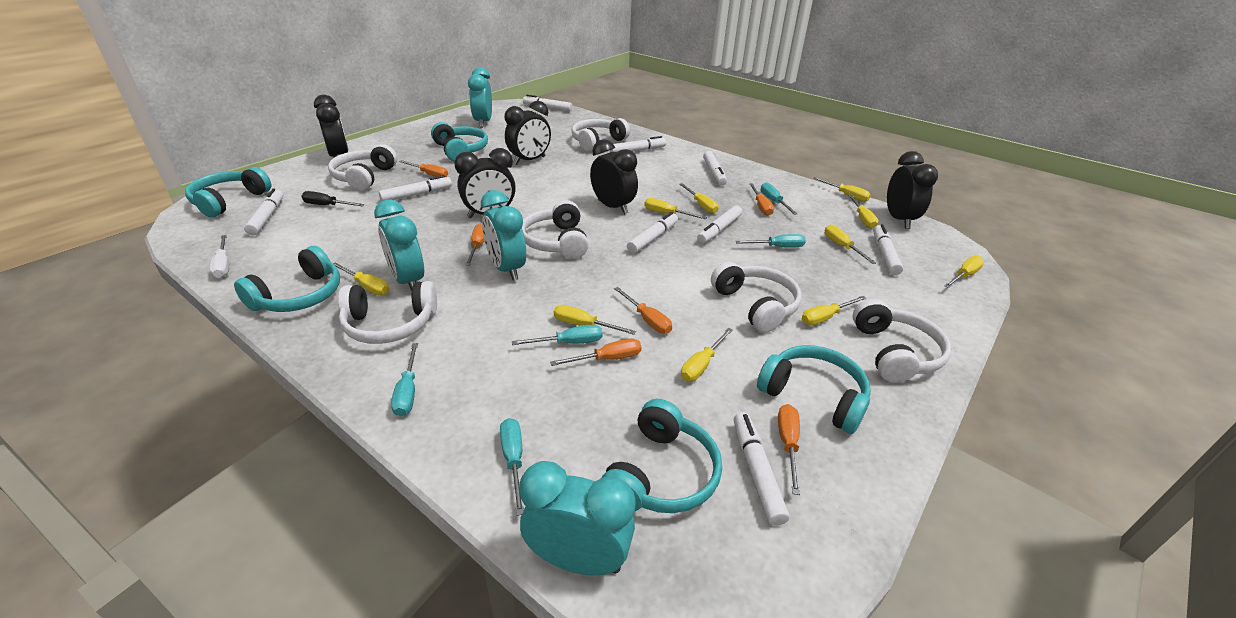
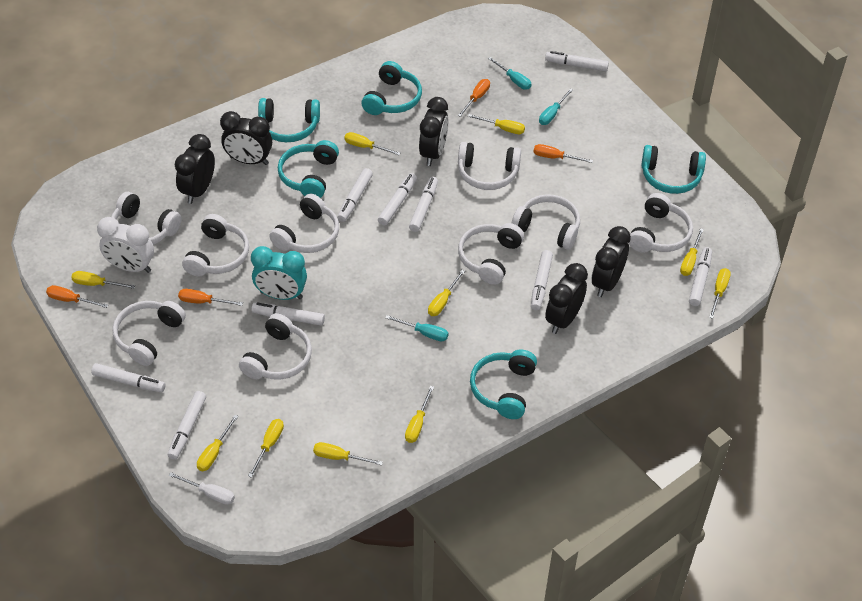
black screwdriver: 1 -> 0
orange screwdriver: 6 -> 4
turquoise clock: 4 -> 1
turquoise screwdriver: 5 -> 3
white clock: 0 -> 1
white headphones: 6 -> 9

